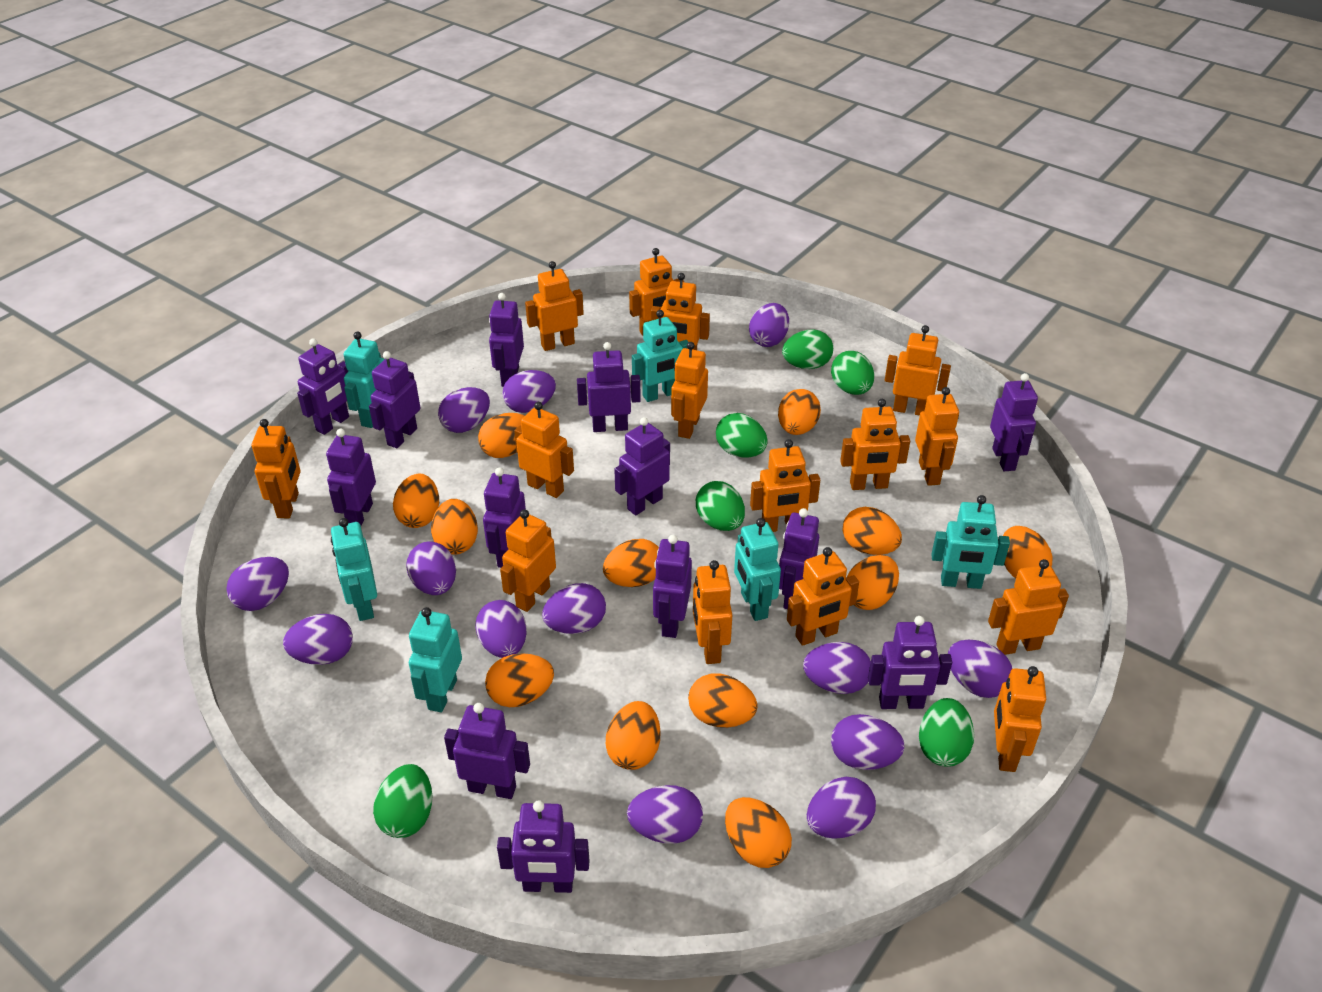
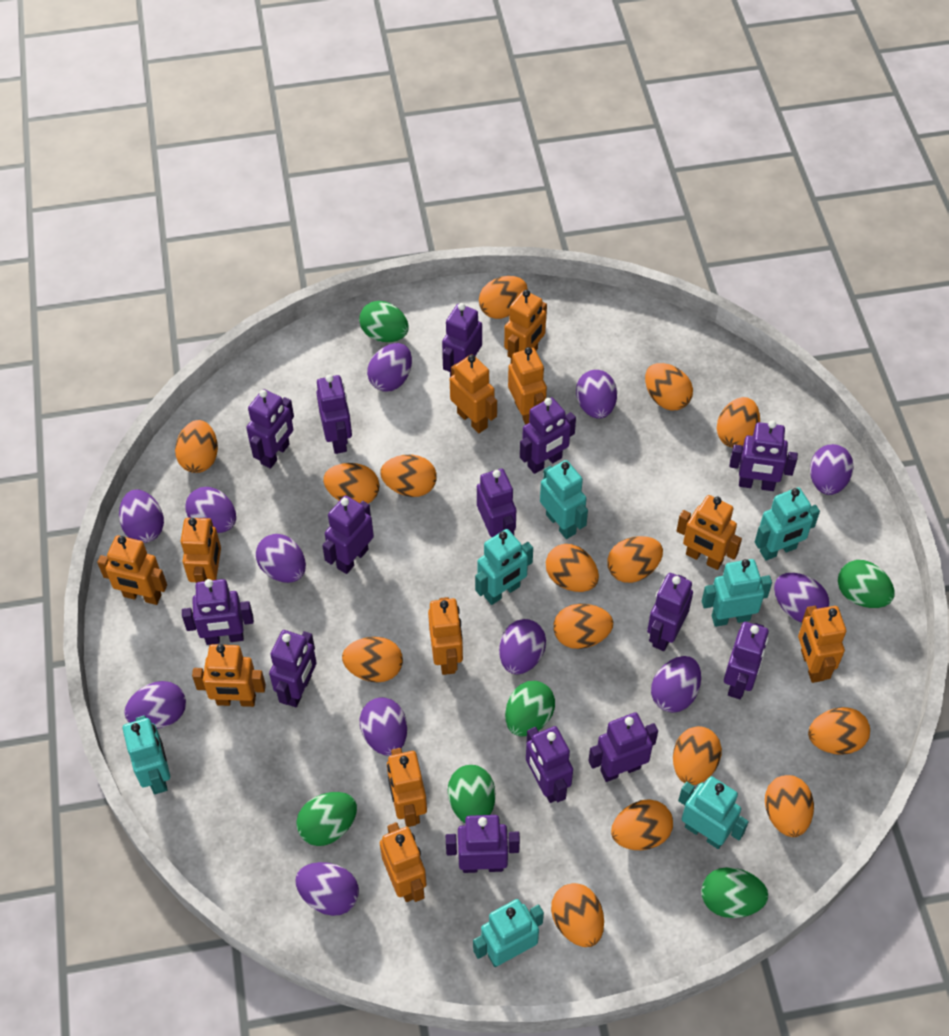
orange egg: 12 -> 15
orange robot: 15 -> 11
purple egg: 13 -> 12
purple robot: 13 -> 14
turquoise robot: 6 -> 7

